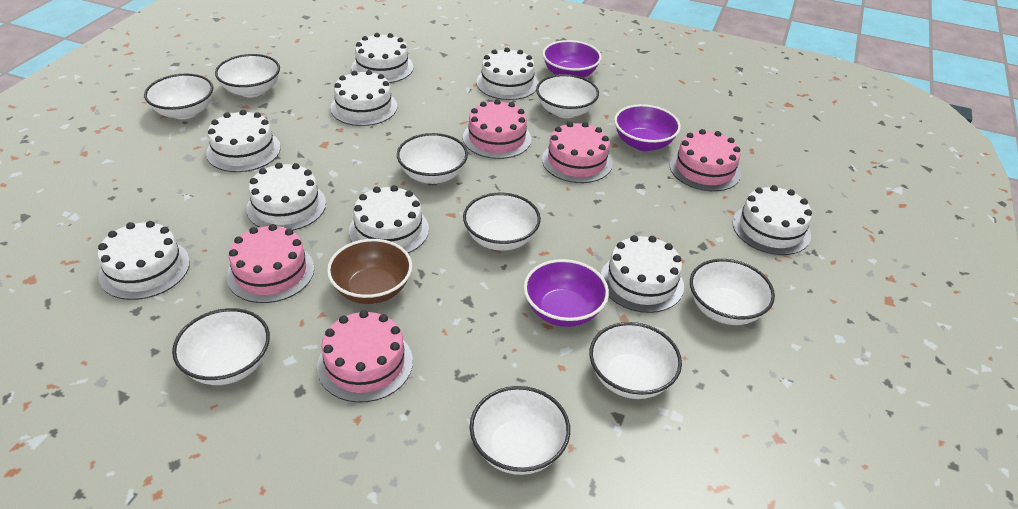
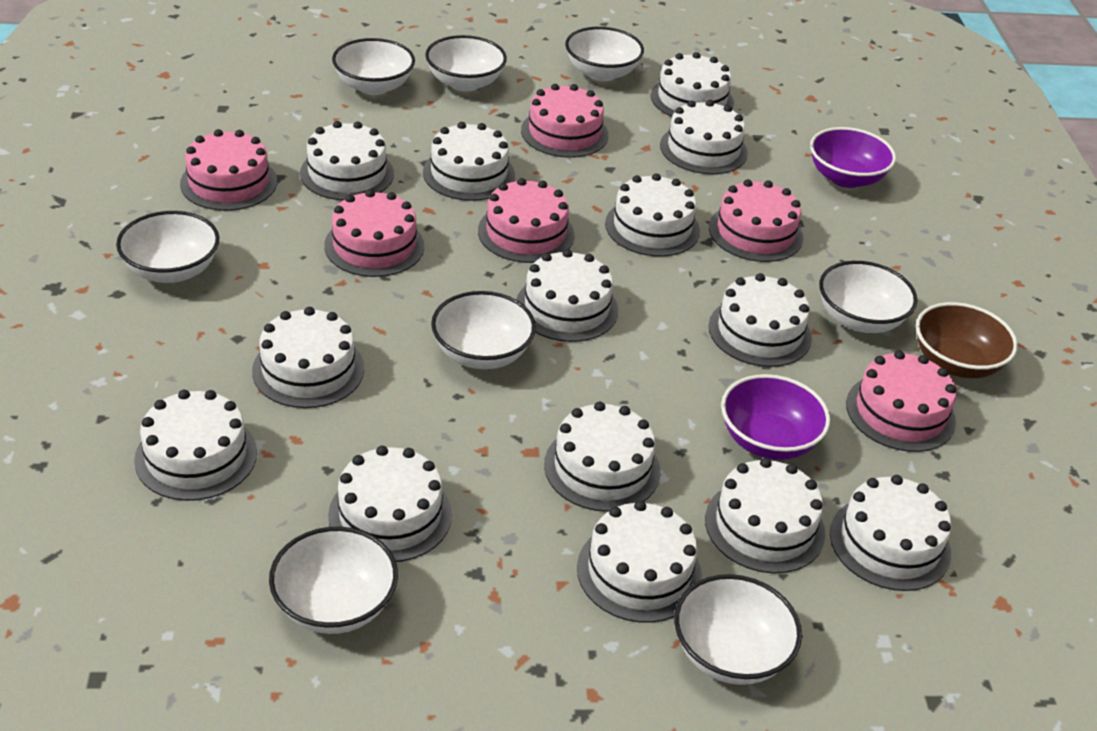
pink cake: 5 -> 6
purple bowl: 3 -> 2
white bowl: 9 -> 8
white cake: 9 -> 14

